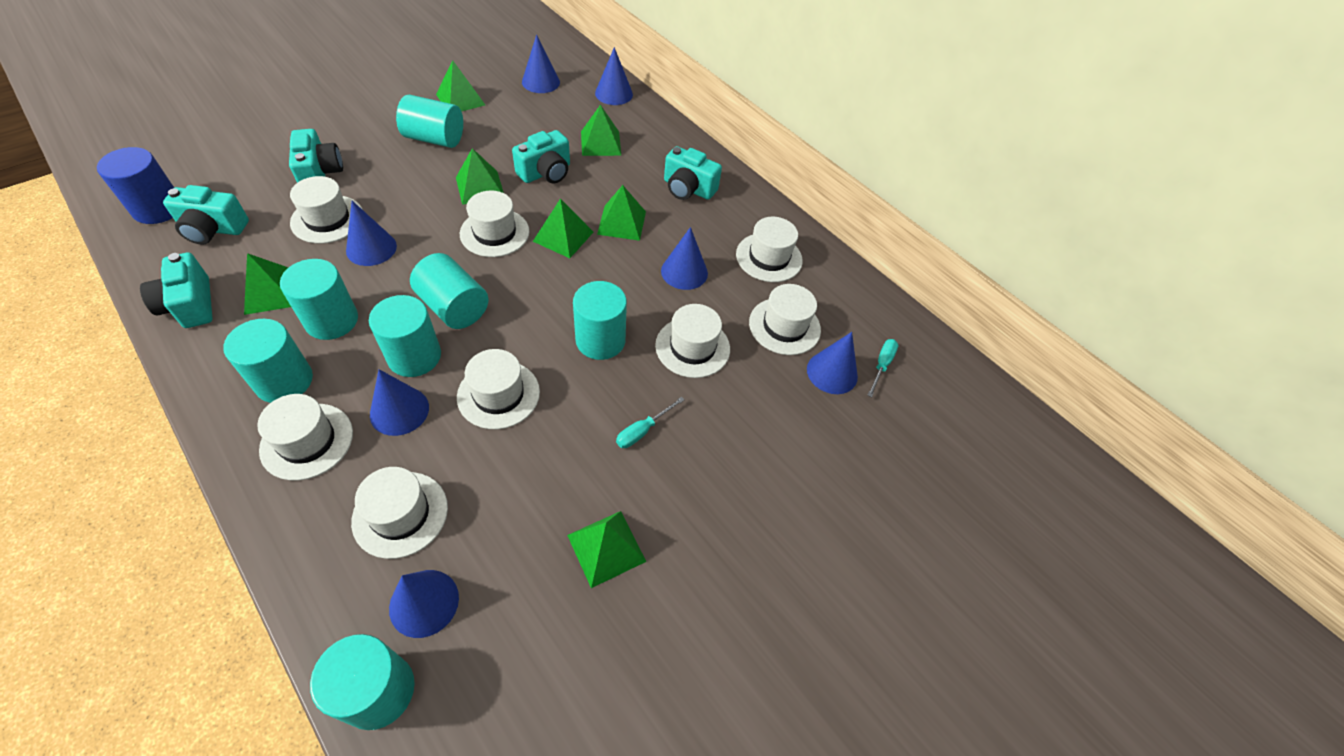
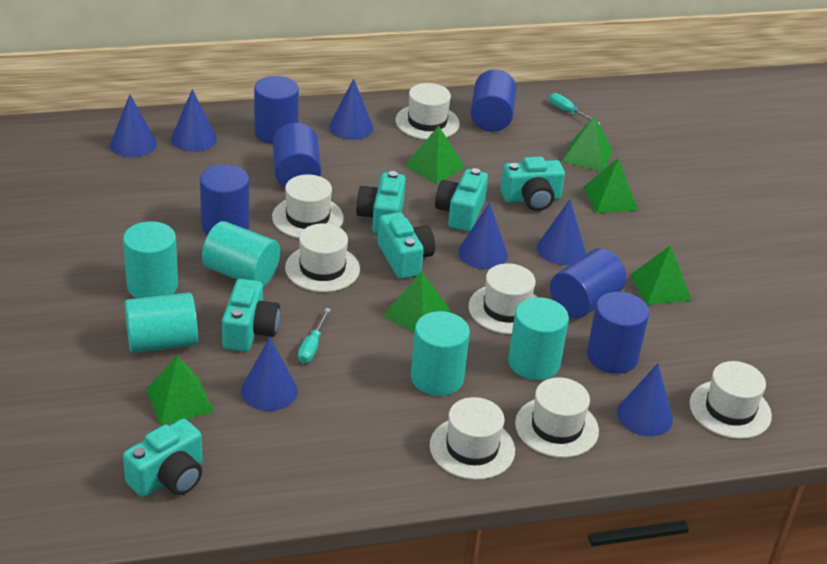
blue cylinder: 1 -> 6
green pyramid: 7 -> 6
turquoise camera: 5 -> 6
turquoise cylinder: 7 -> 5
white hat: 8 -> 7

